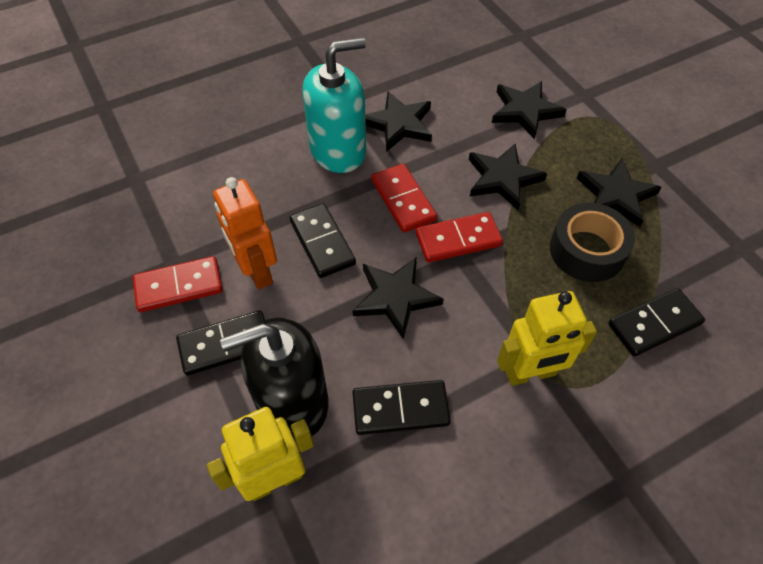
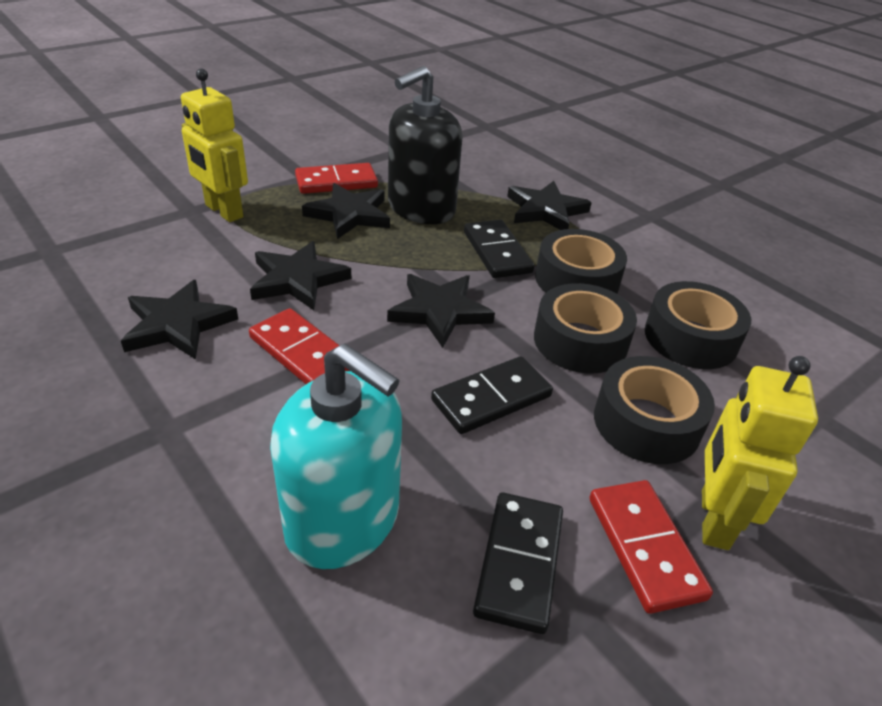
black domino: 4 -> 3
black tape: 1 -> 4
orange robot: 1 -> 0

